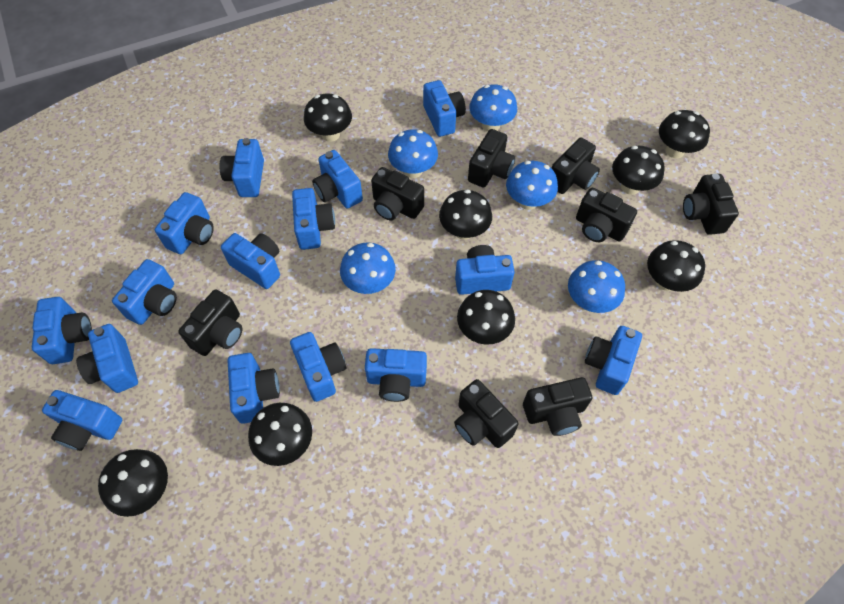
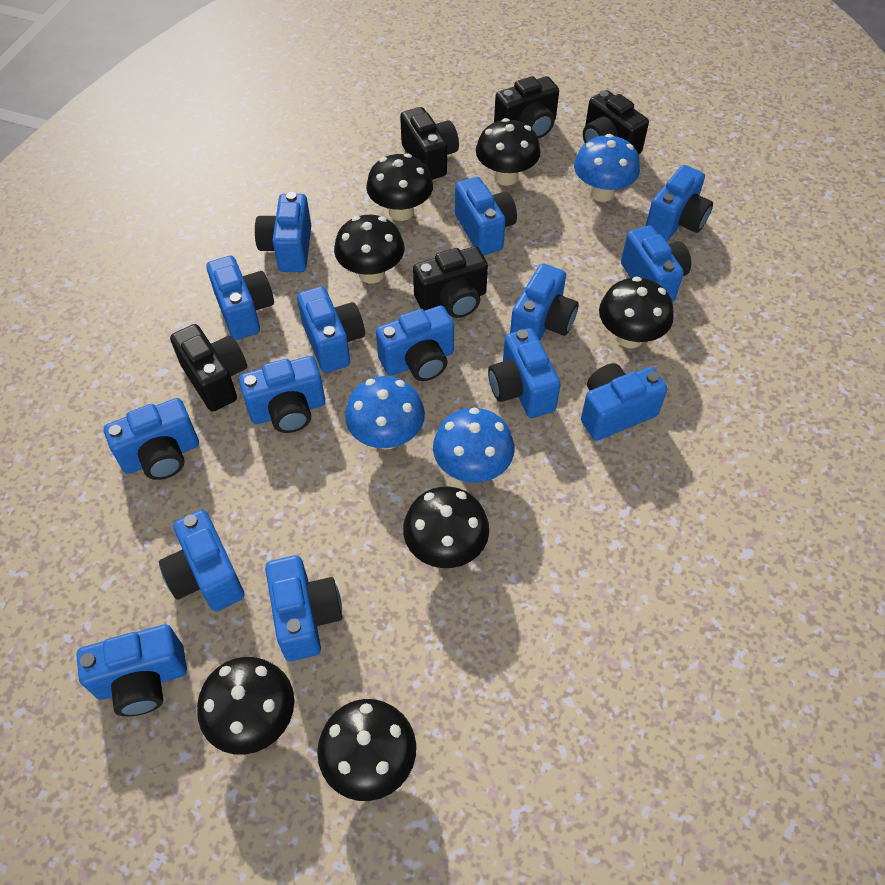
black camera: 8 -> 5
black mushroom: 8 -> 7
blue mushroom: 5 -> 3

